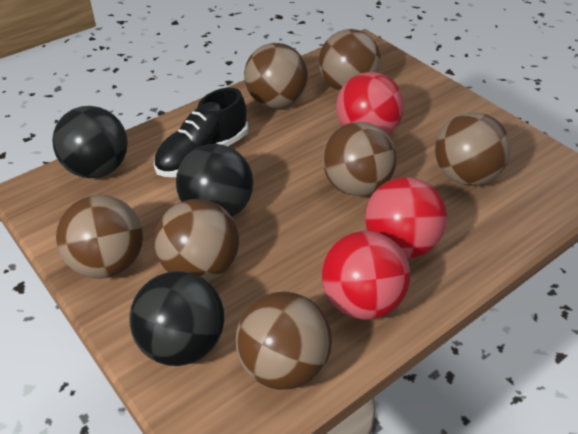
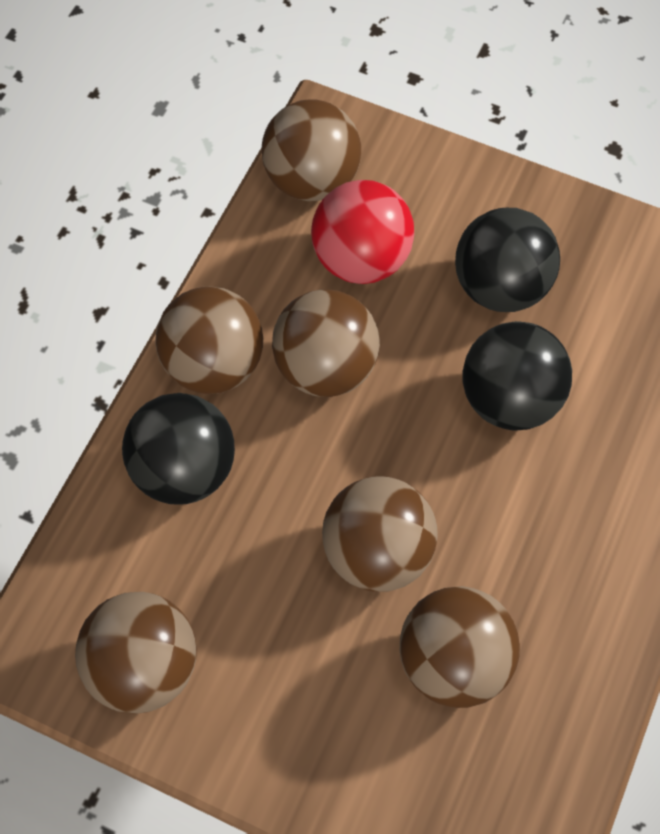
black shoe: 1 -> 0
brown ball: 7 -> 6
red ball: 3 -> 1

